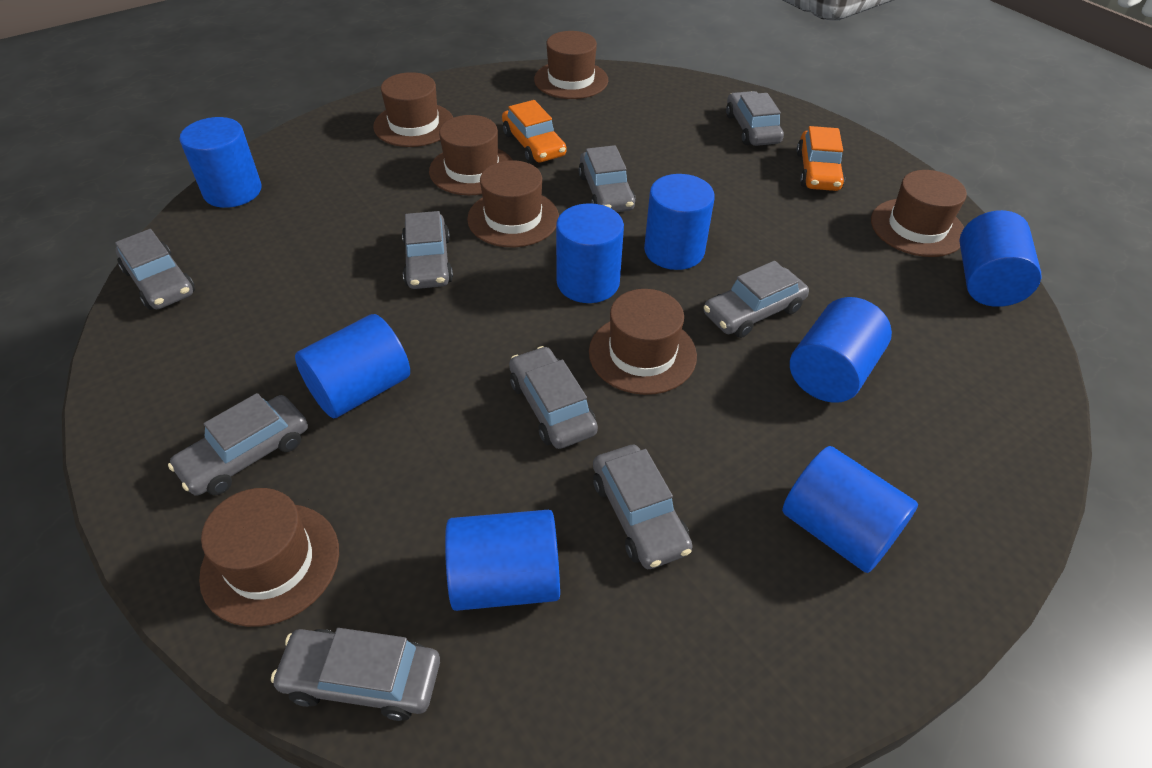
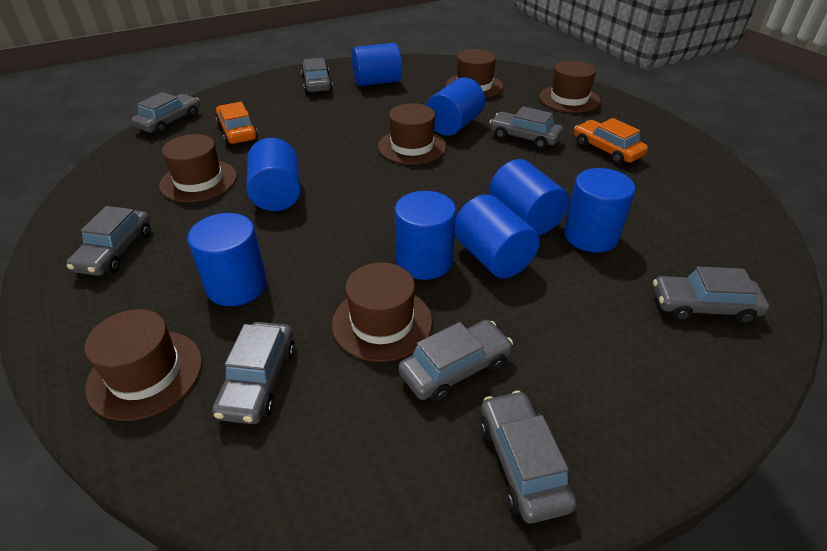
brown hat: 7 -> 6
grey car: 9 -> 8

